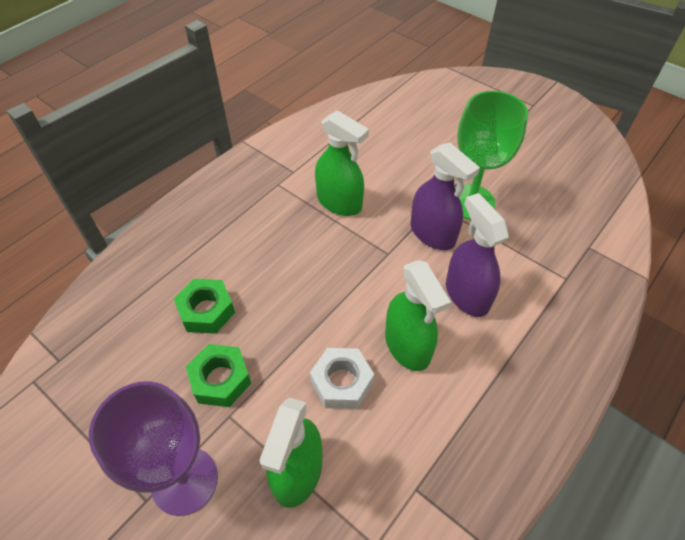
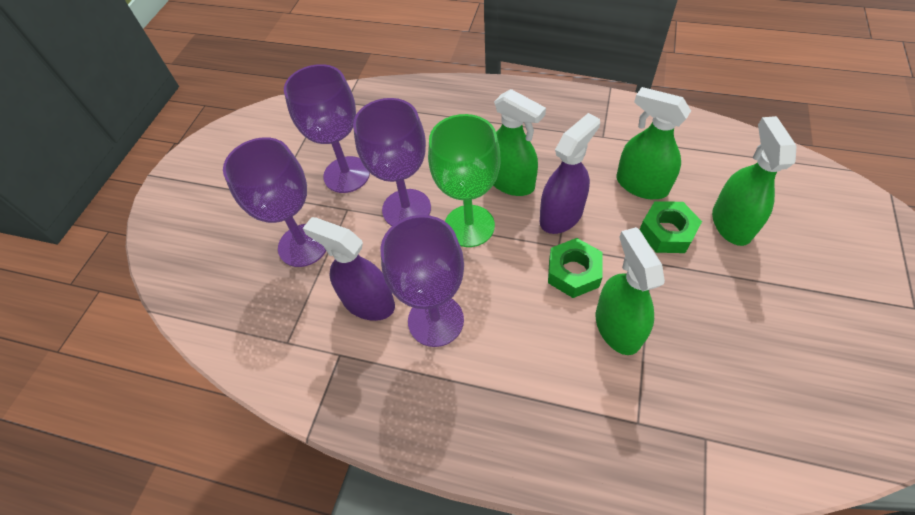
green spray bottle: 3 -> 4
purple goblet: 1 -> 4
white nut: 1 -> 0

